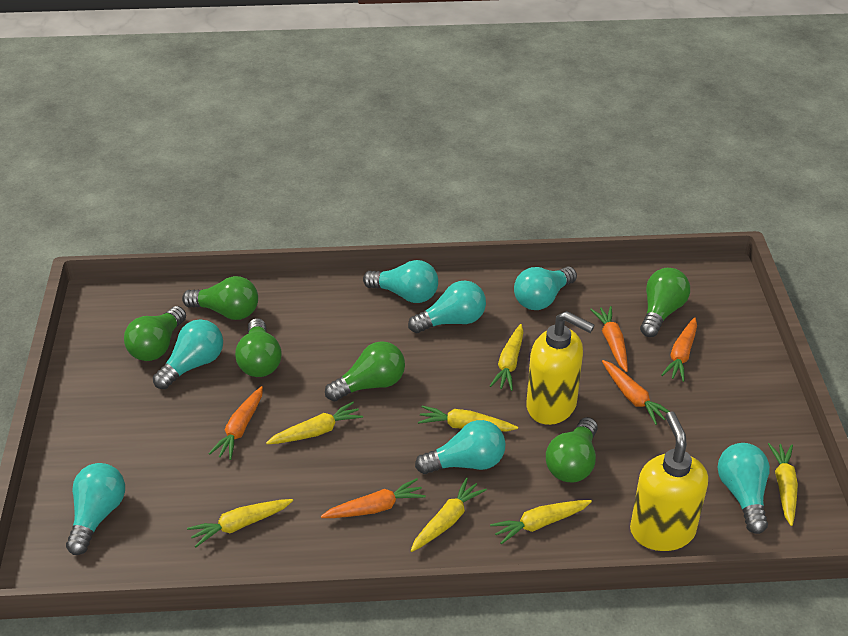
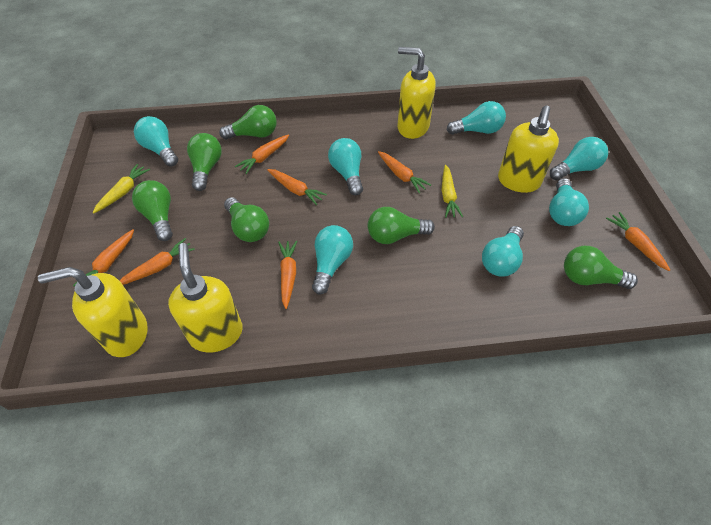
orange carrot: 5 -> 7
yellow carrot: 7 -> 2
yellow soap dispenser: 2 -> 4

